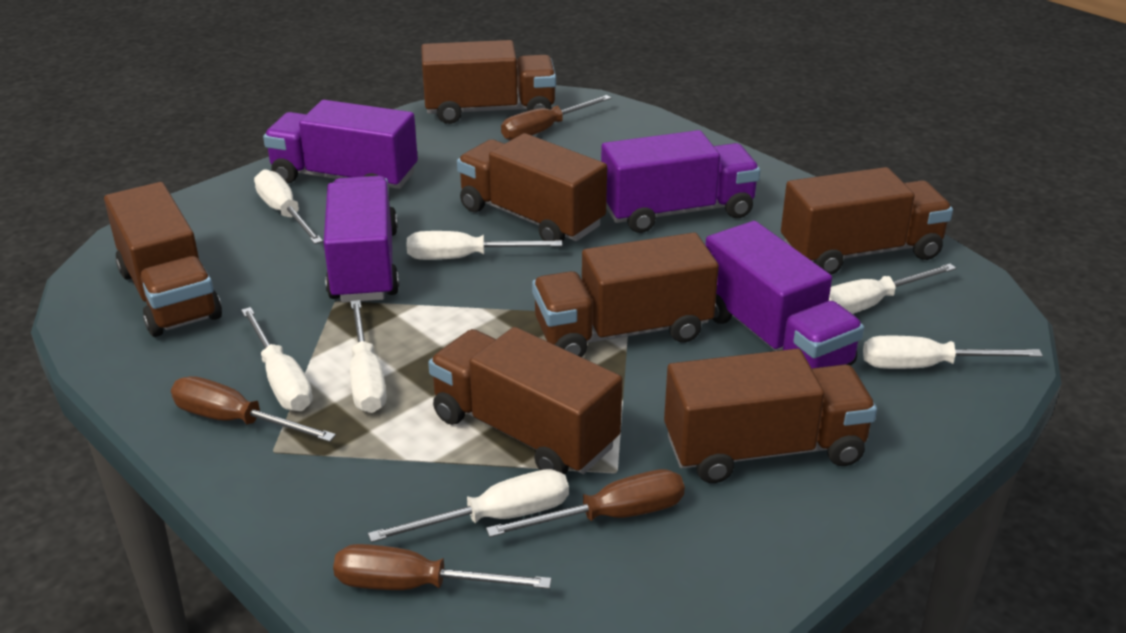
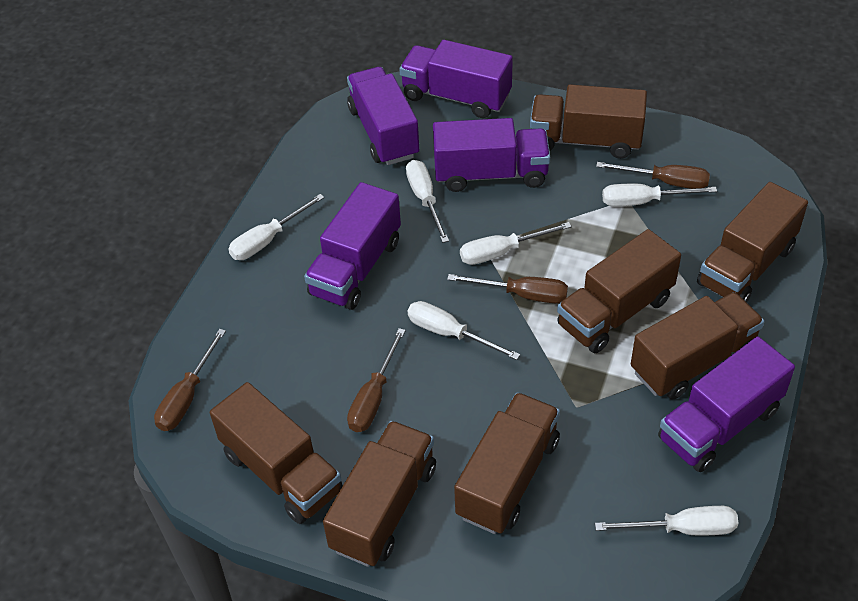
purple truck: 4 -> 5
white screwdriver: 7 -> 6

